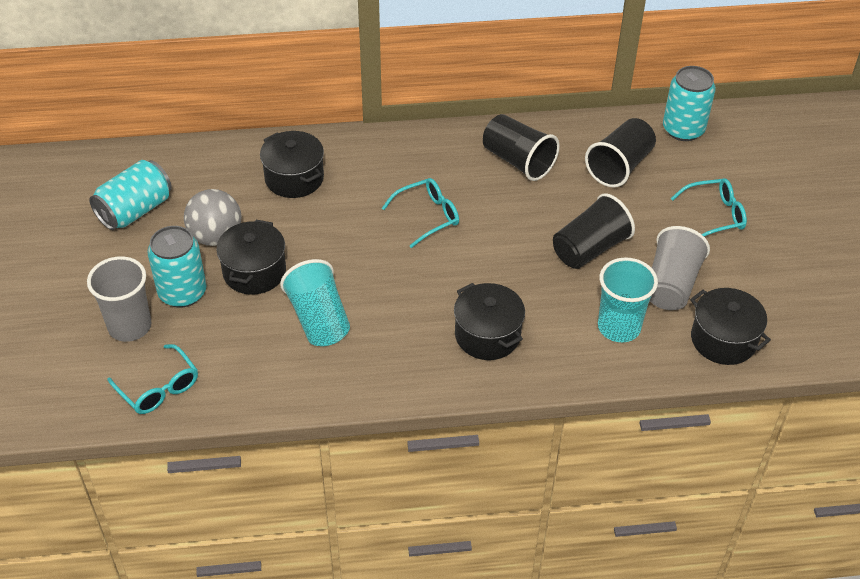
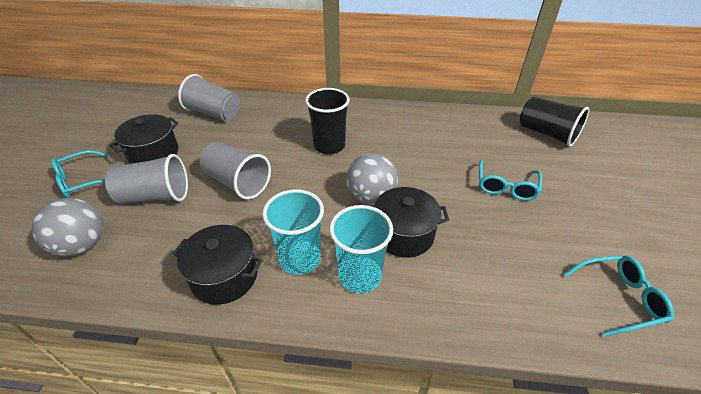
black cup: 3 -> 2
black pot: 4 -> 3
grey ball: 1 -> 2
grey cup: 2 -> 3
turquoise can: 3 -> 0

